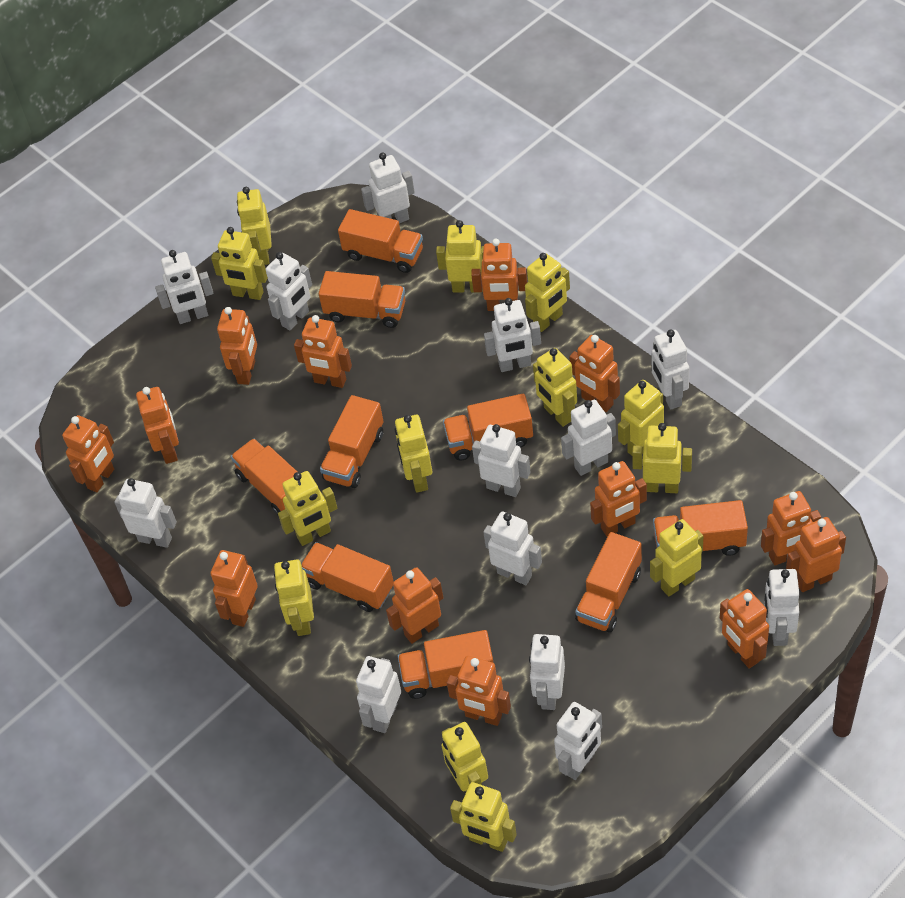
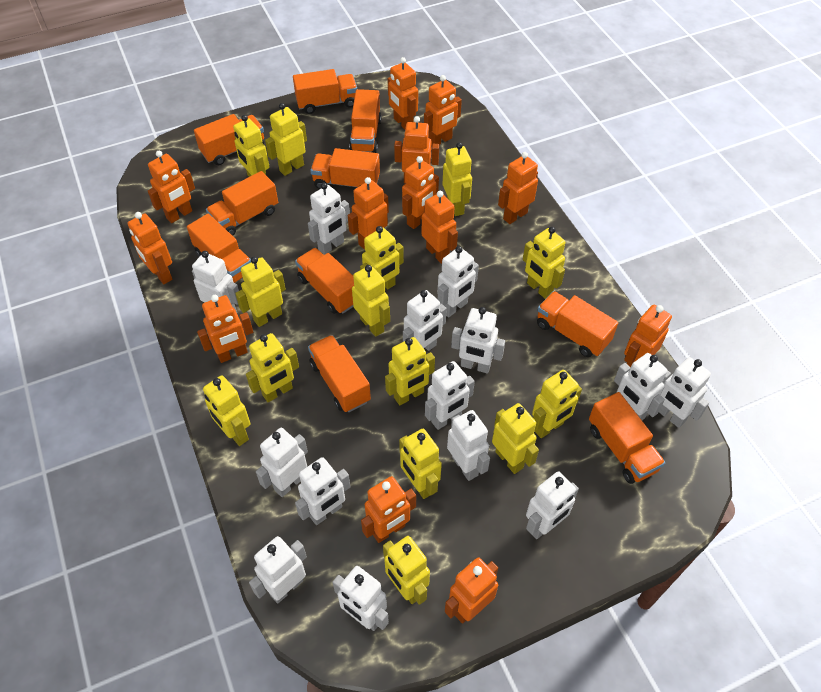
orange truck: 9 -> 10
white robot: 13 -> 14
yellow robot: 13 -> 14

